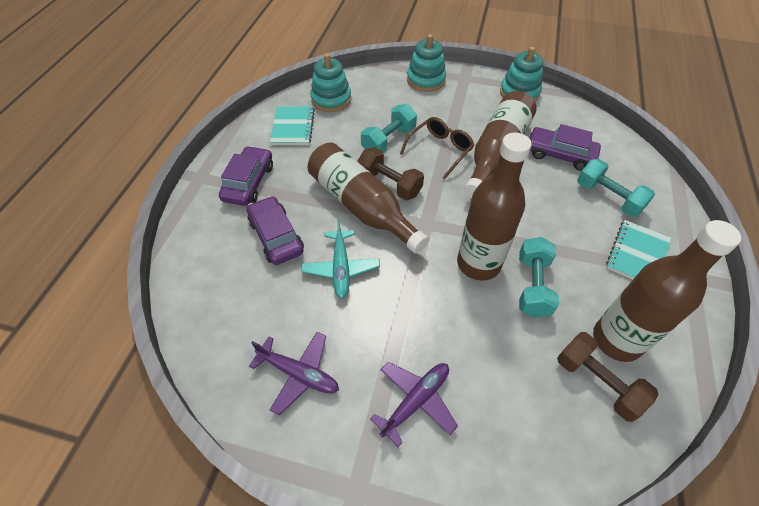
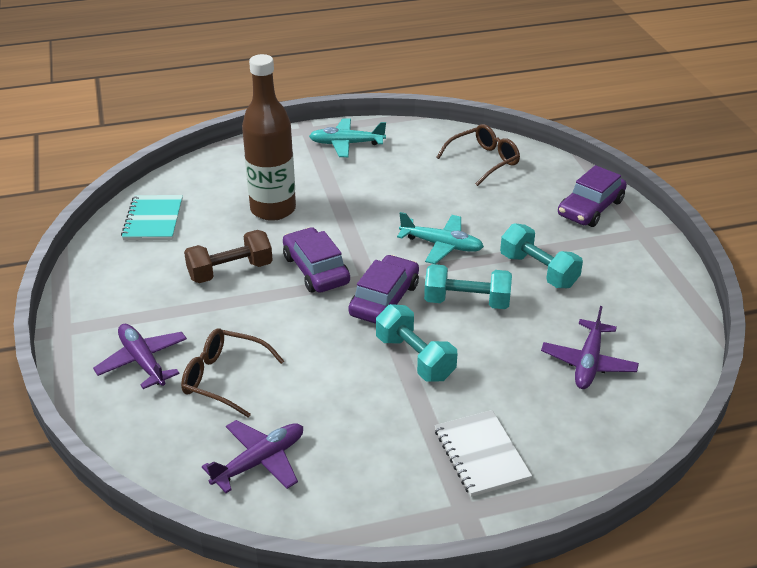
brown bottle: 4 -> 1
brown dumbbell: 2 -> 1
brown glasses: 1 -> 2
purple plane: 2 -> 3
turquoise notebook: 2 -> 1
turquoise plane: 1 -> 2
turquoise stacking toy: 3 -> 0
white notebook: 0 -> 1

